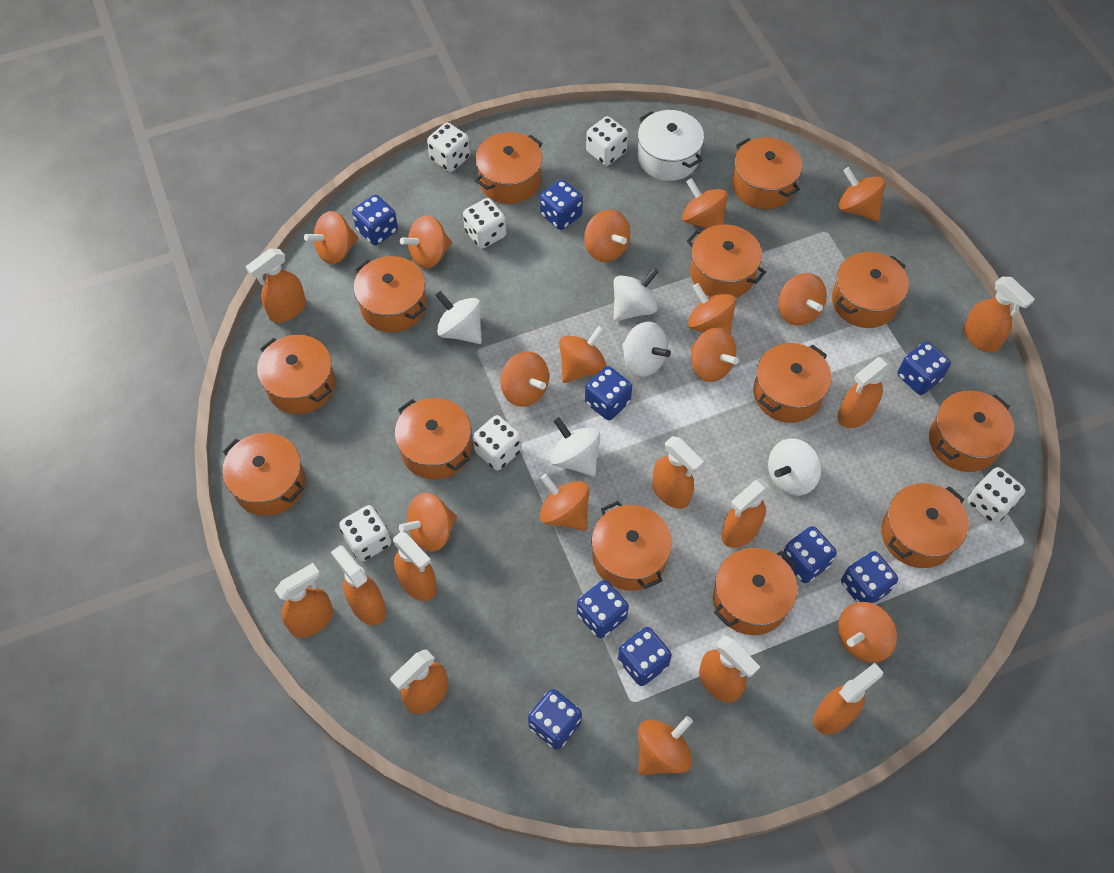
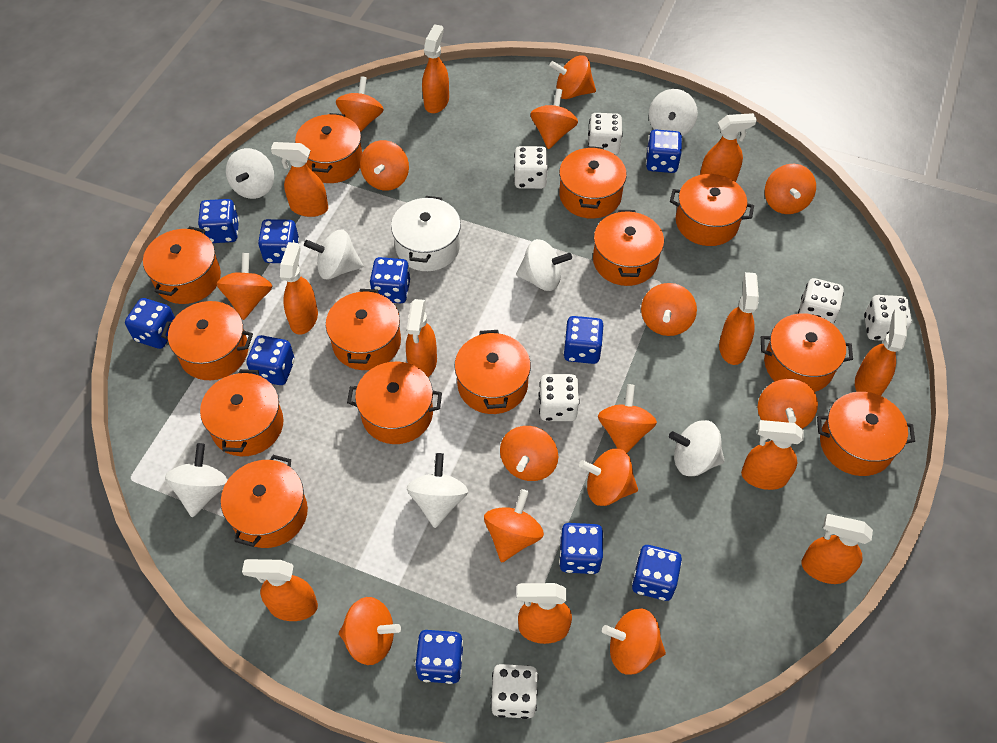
blue dice: 9 -> 10
white spinning top: 5 -> 7

